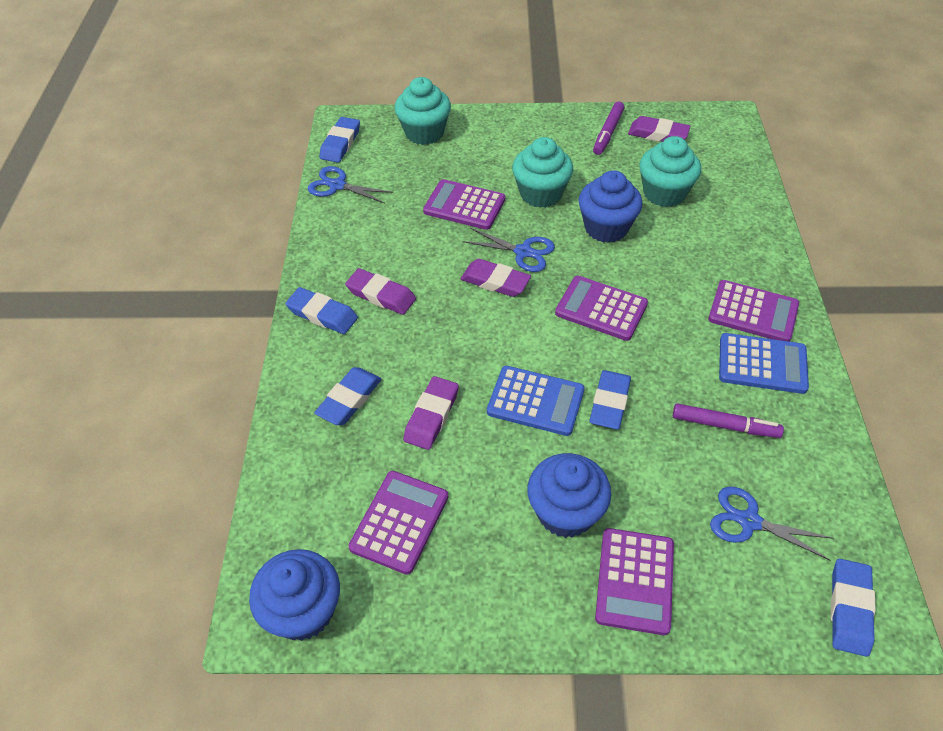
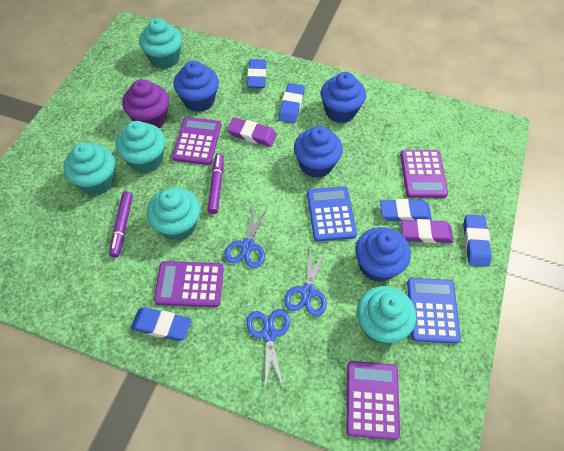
blue cupcake: 3 -> 4
purple calculator: 5 -> 4
purple cupcake: 0 -> 1
purple eraser: 4 -> 2
turquoise cupcake: 3 -> 5

